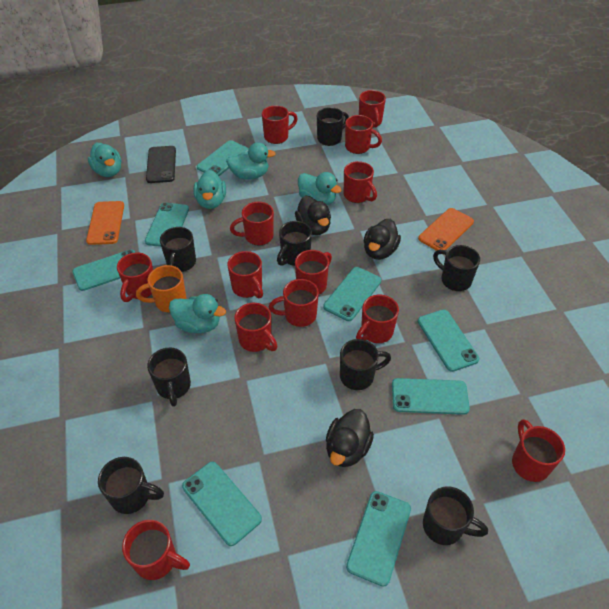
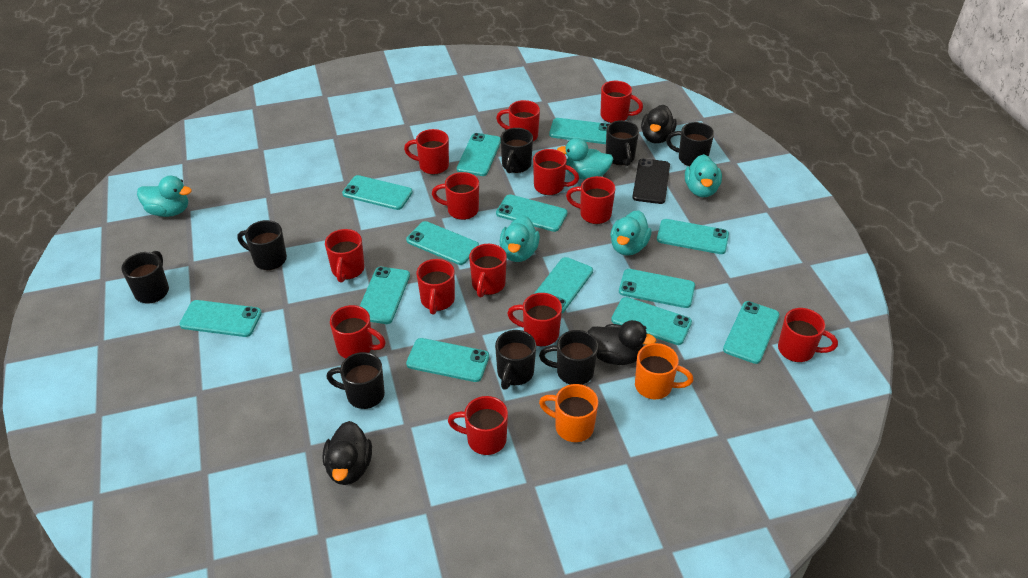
orange mug: 1 -> 2
orange phone: 2 -> 0
turquoise phone: 8 -> 13

